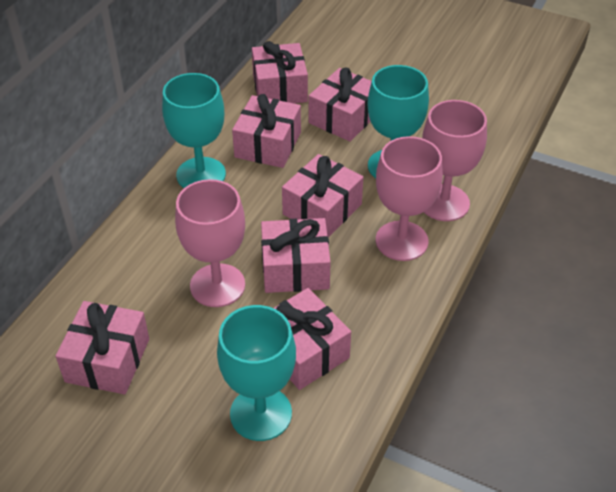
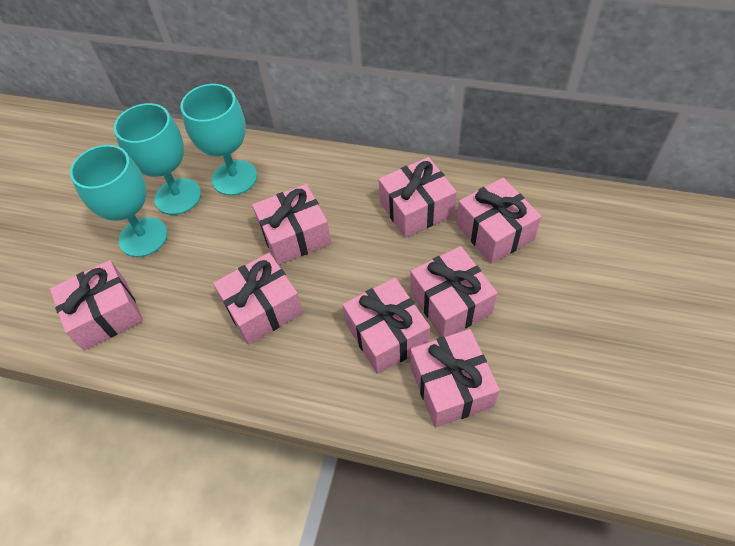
pink gift: 7 -> 8
pink goblet: 3 -> 0

